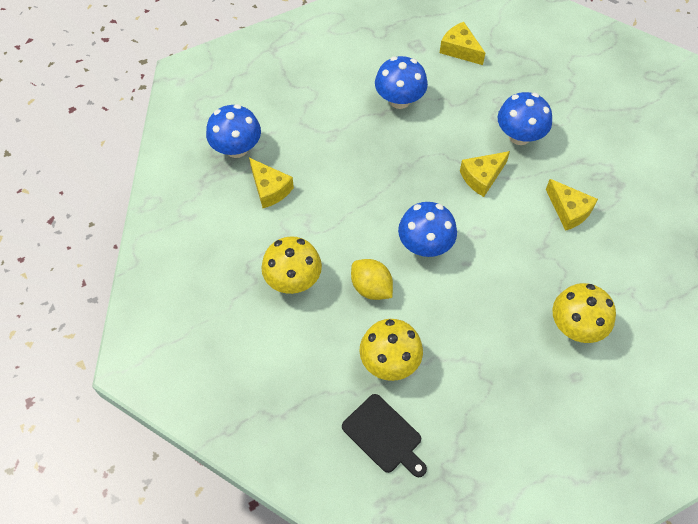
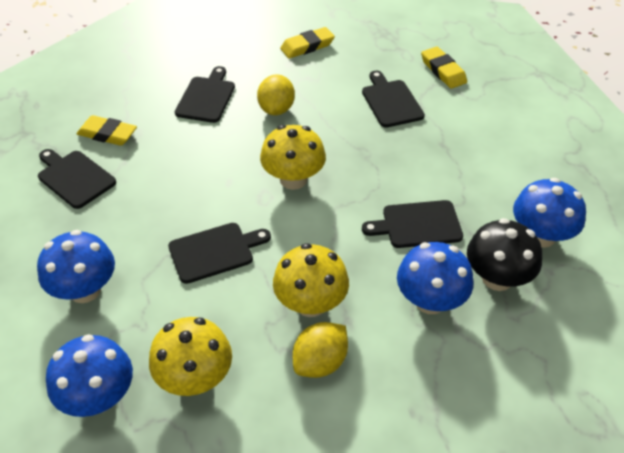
black cutting board: 1 -> 5
black mushroom: 0 -> 1
yellow cheese: 4 -> 0
yellow eraser: 0 -> 3
yellow lemon: 1 -> 2

